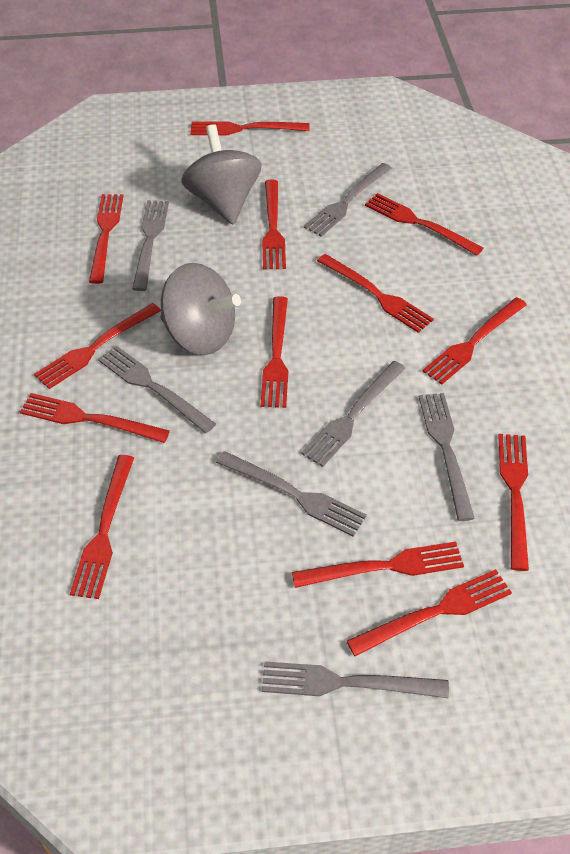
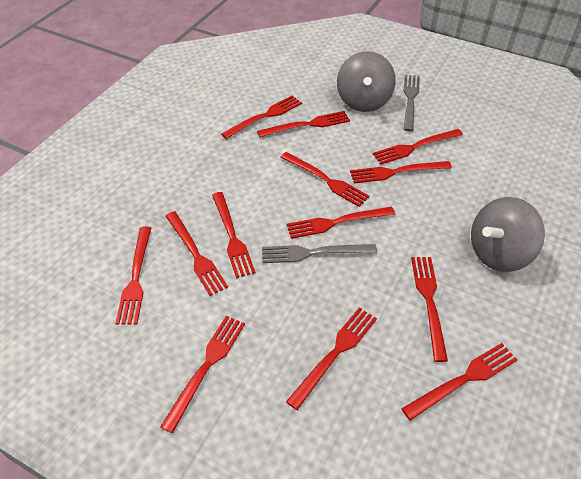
grey fork: 7 -> 2

